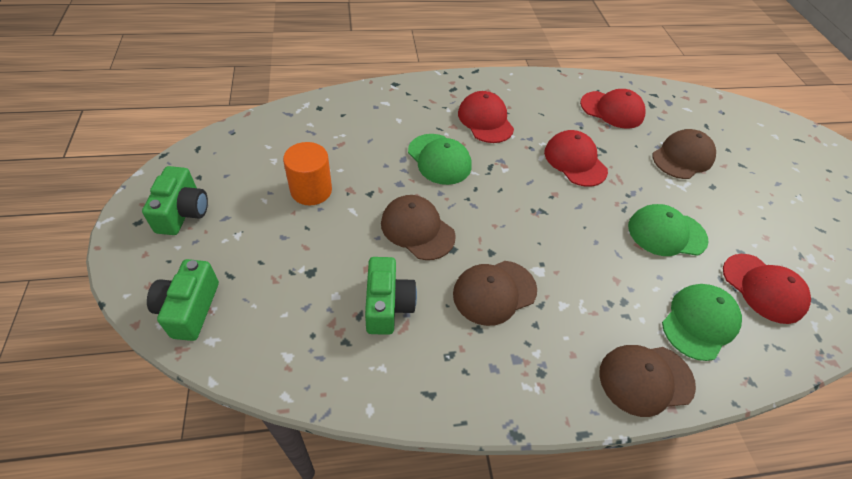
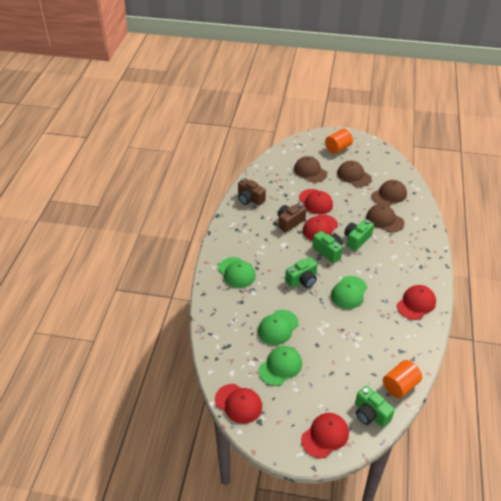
brown camera: 0 -> 2
green camera: 3 -> 4
green cap: 3 -> 4
orange cylinder: 1 -> 2
red cap: 4 -> 5

